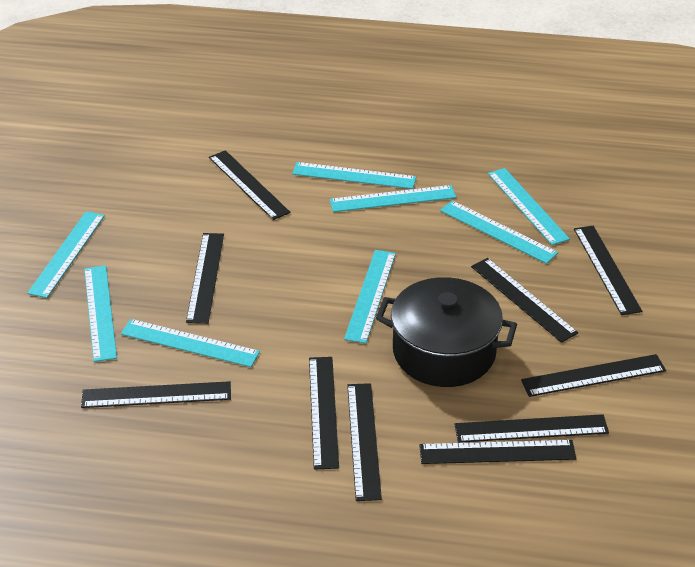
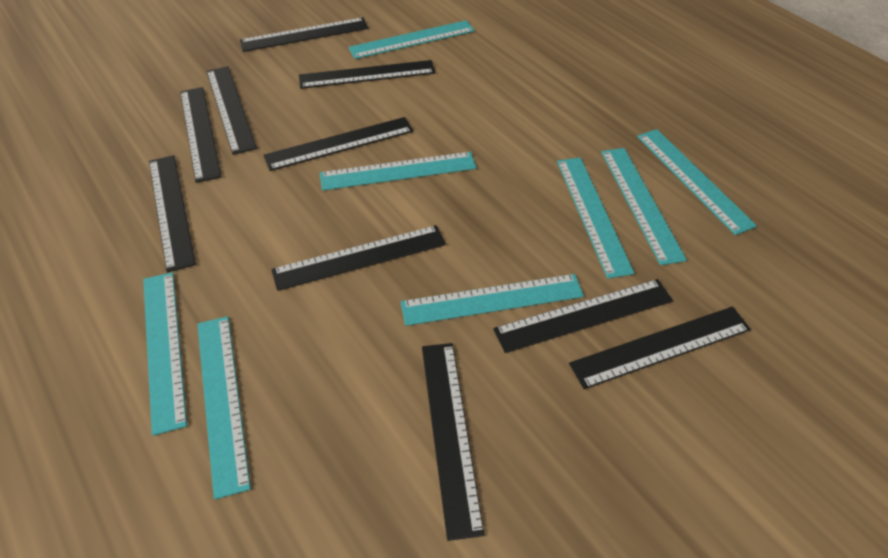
black pot: 1 -> 0

